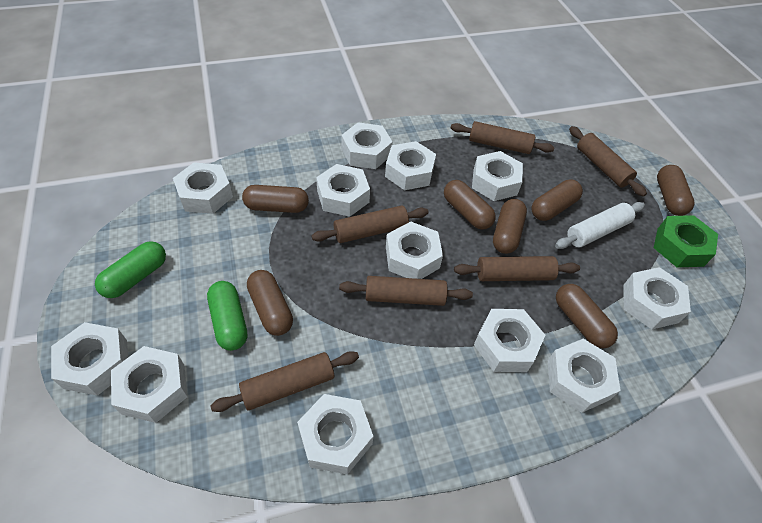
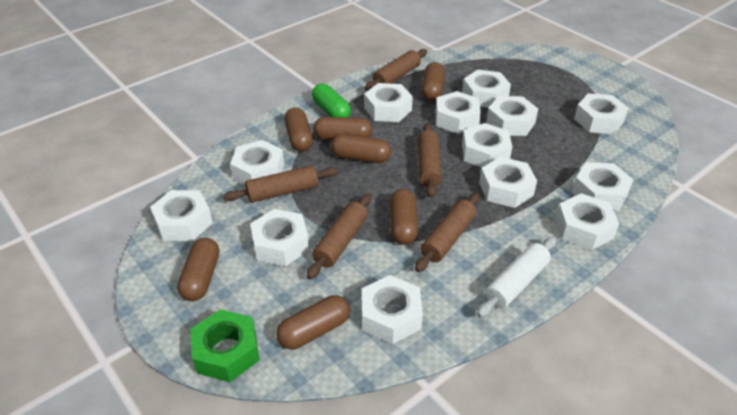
brown rolling pin: 6 -> 5
green capsule: 2 -> 1
white nut: 12 -> 13

